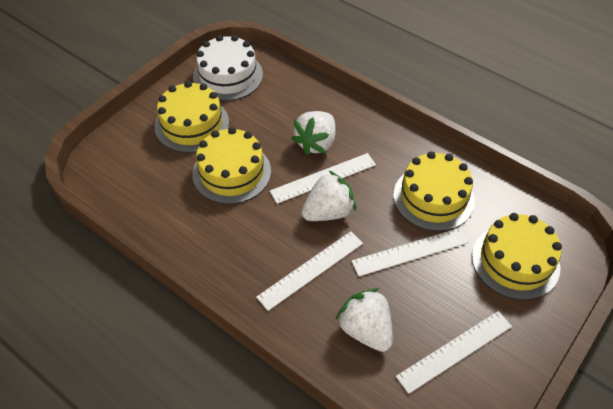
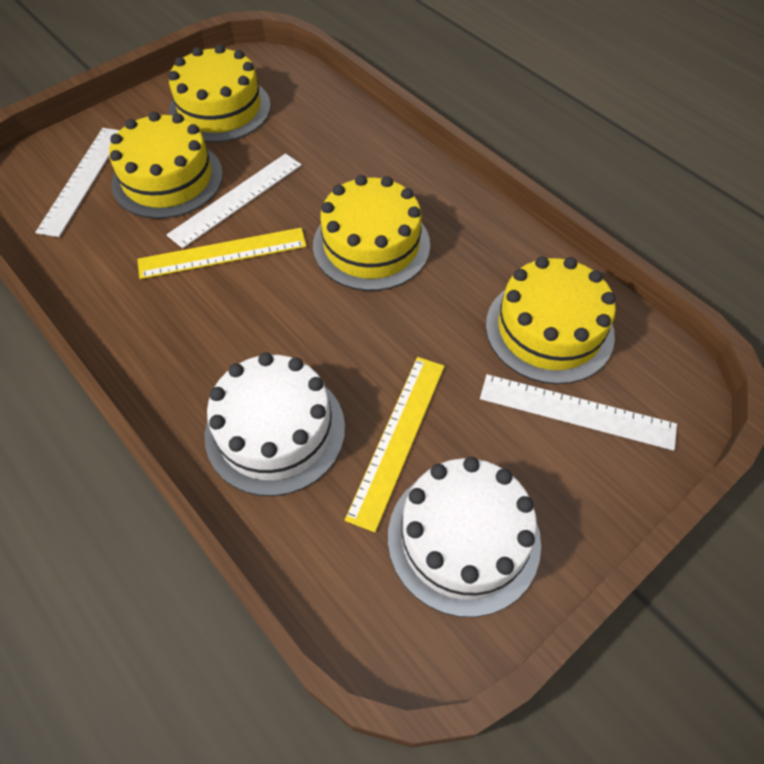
white cake: 1 -> 2
white ruler: 4 -> 3
white strawberry: 3 -> 0
yellow ruler: 0 -> 2

